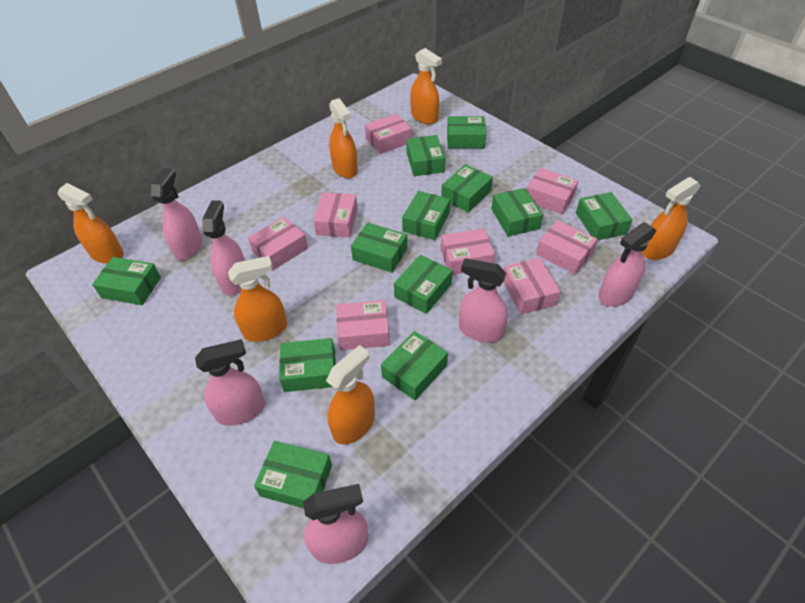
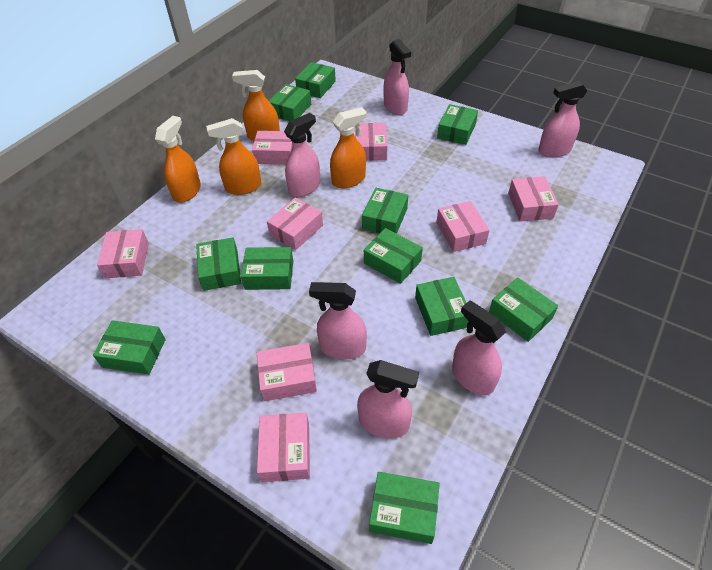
green box: 12 -> 11
orange spray bottle: 6 -> 4

